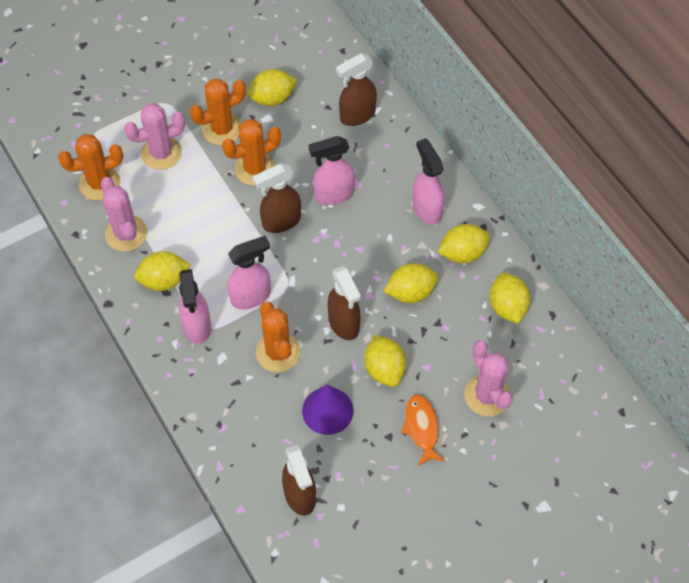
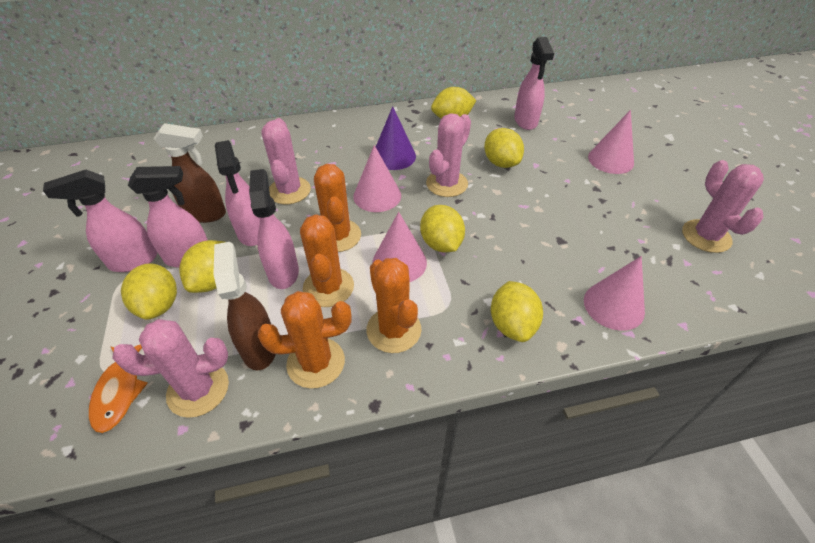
brown spray bottle: 4 -> 2
pink cactus: 3 -> 4
pink cone: 0 -> 4
pink spray bottle: 4 -> 5

